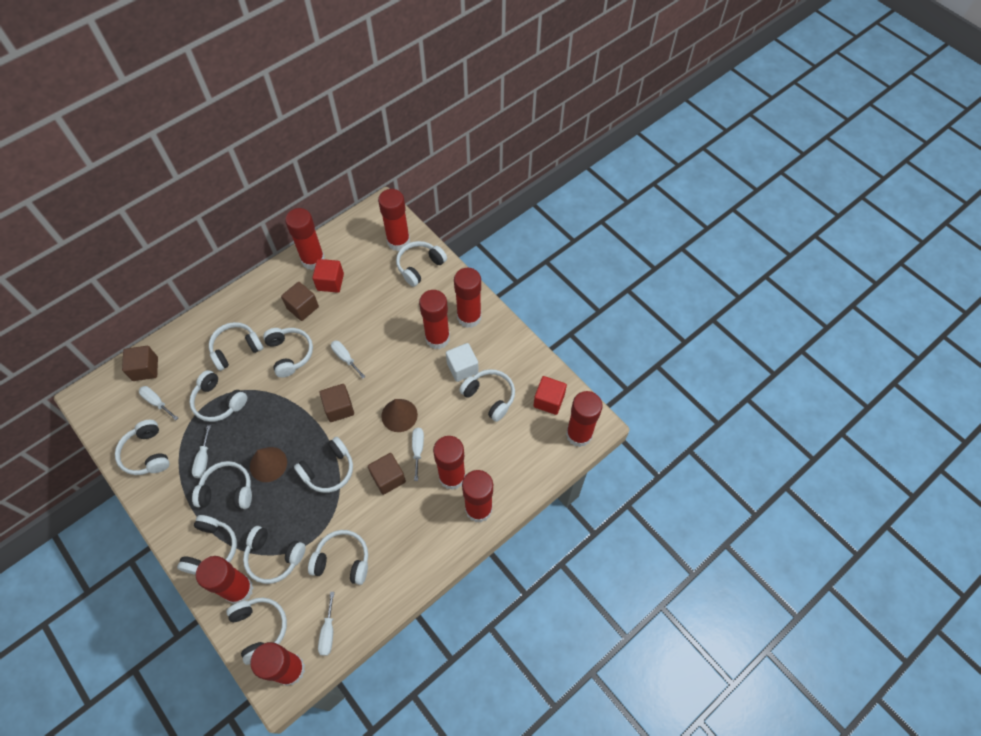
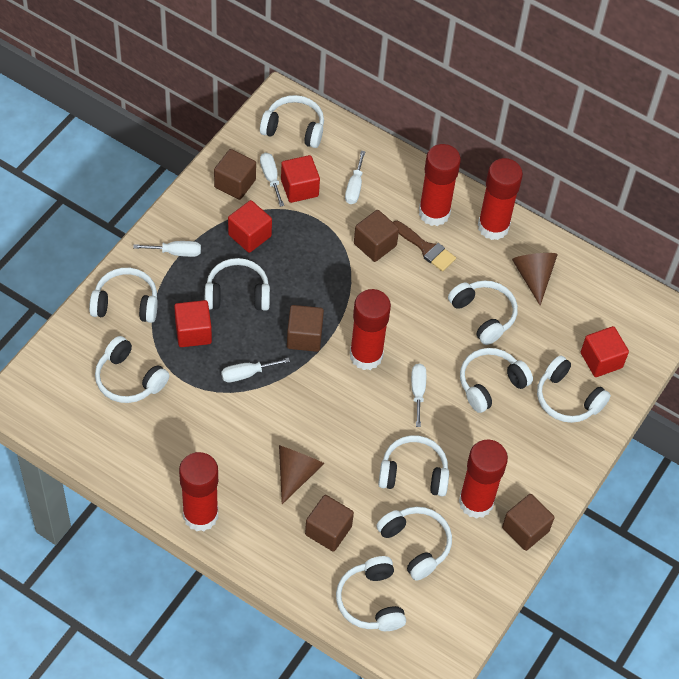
brown brush: 0 -> 1
brown cube: 4 -> 5
red cube: 2 -> 4
red glue stick: 9 -> 5
white cube: 1 -> 0
white headphones: 12 -> 10

